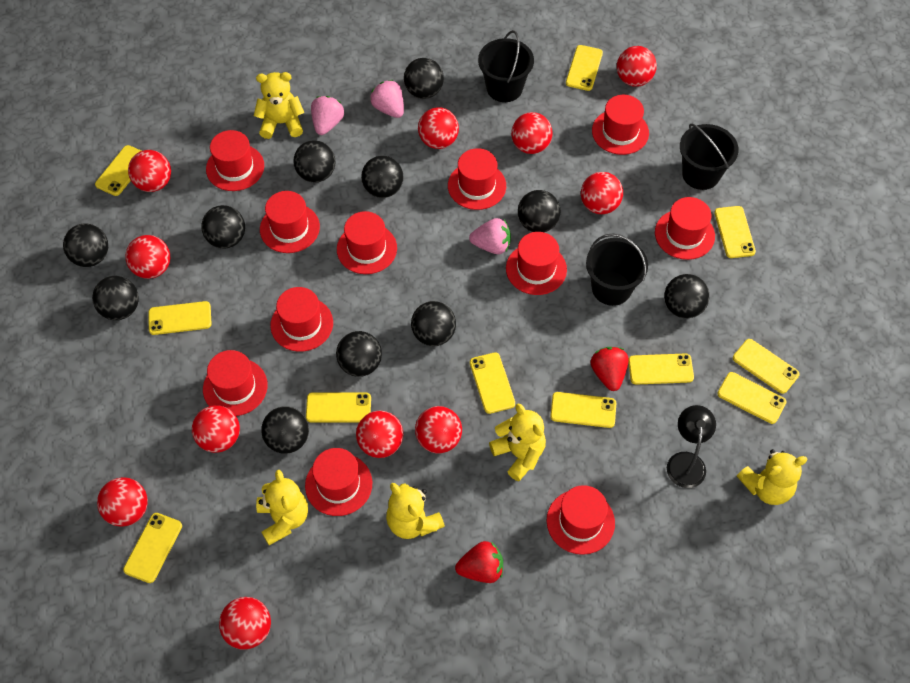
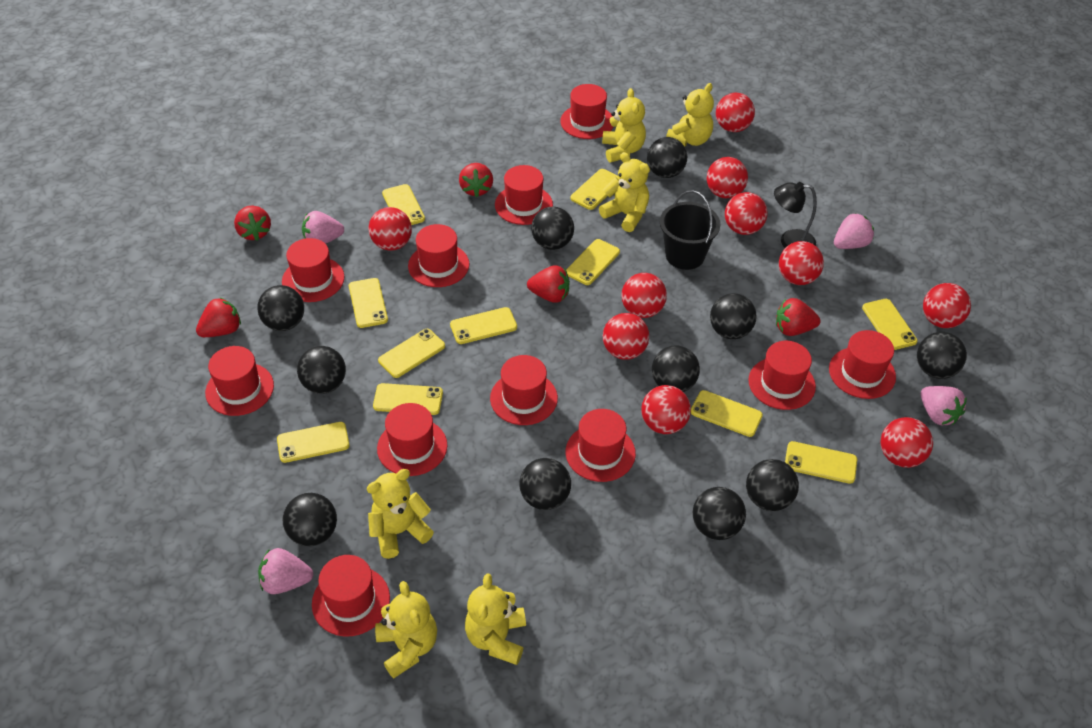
black bucket: 3 -> 1
pink strawberry: 3 -> 4
red ball: 11 -> 10
red strawberry: 2 -> 5
yellow teddy bear: 5 -> 6

